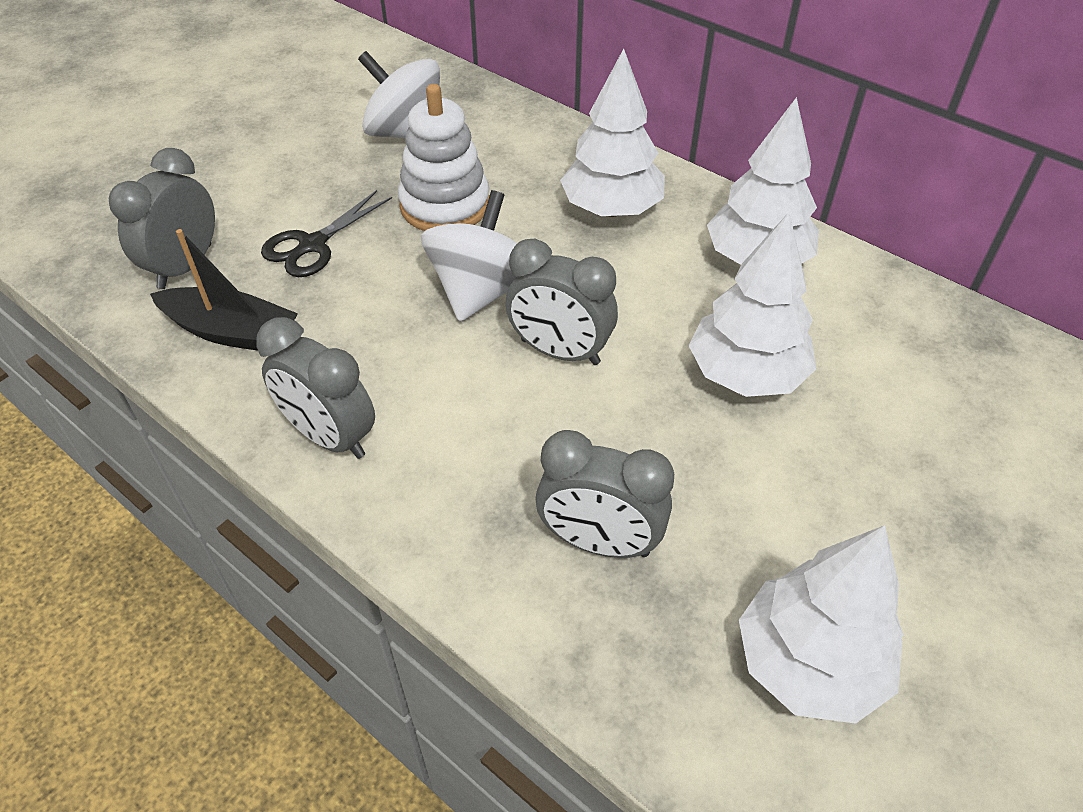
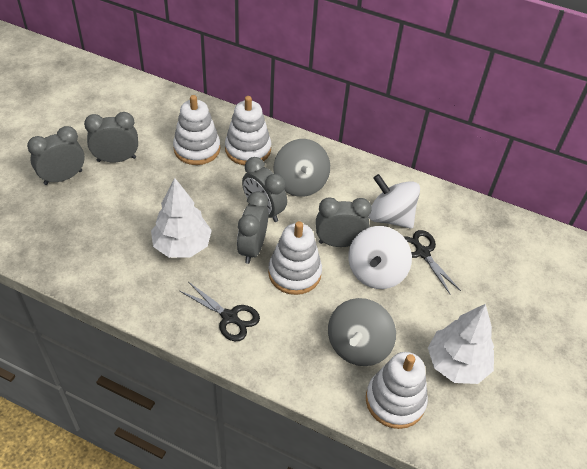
black boat: 1 -> 0
black scissors: 1 -> 2
grey clock: 4 -> 5
grey spinning top: 0 -> 2
white stacking toy: 1 -> 4
white tree: 4 -> 2

